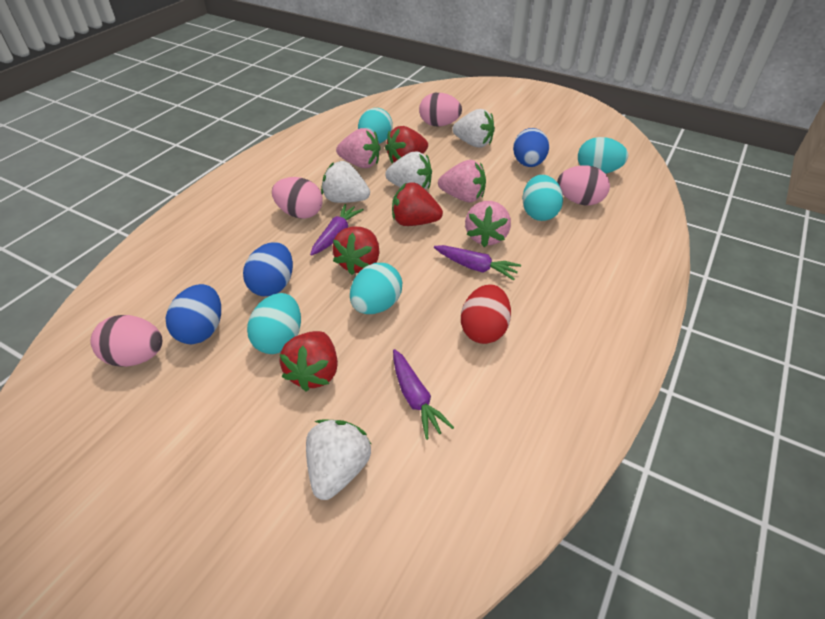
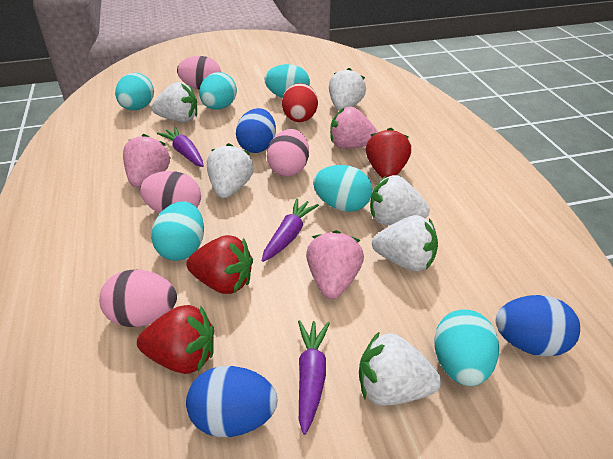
red strawberry: 4 -> 3
turquoise egg: 5 -> 6
white strawberry: 4 -> 6

